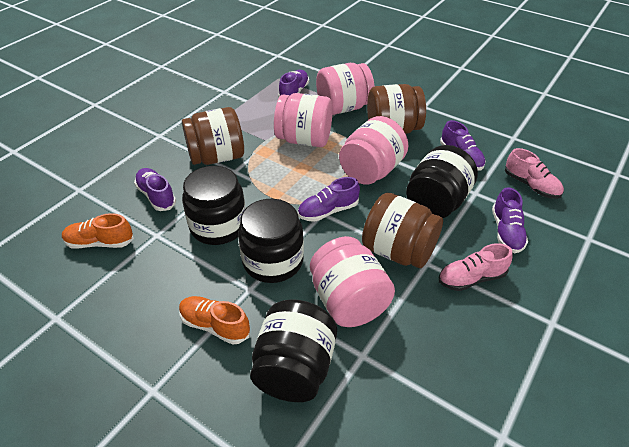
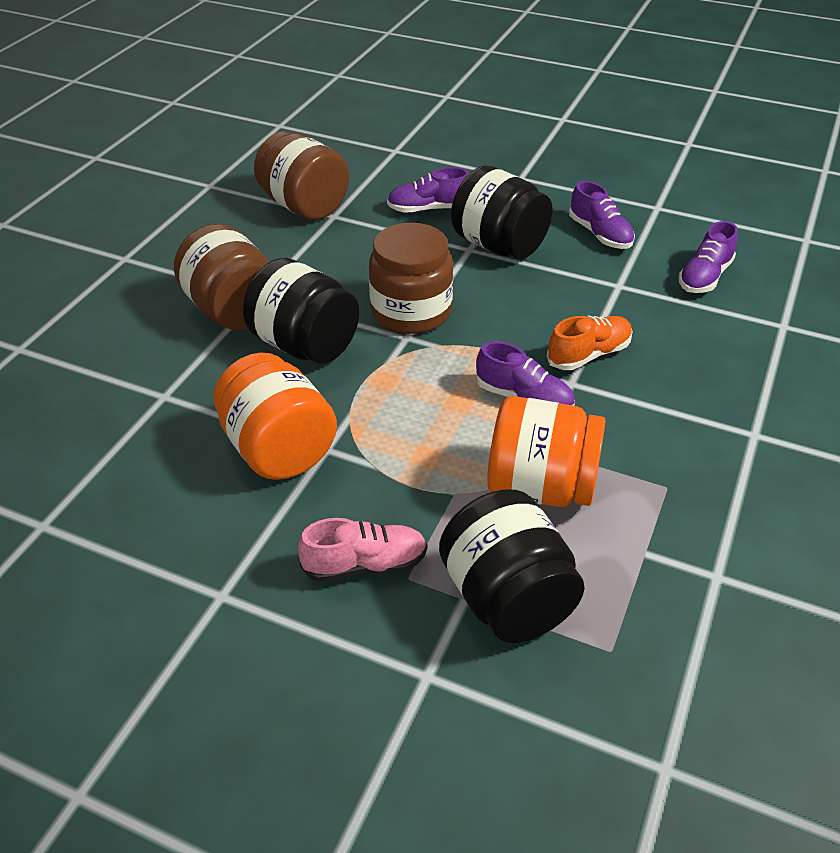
black jar: 4 -> 3
orange jar: 0 -> 2
orange shoe: 2 -> 1
pink jar: 4 -> 0
pink shoe: 2 -> 1
purple shoe: 5 -> 4

